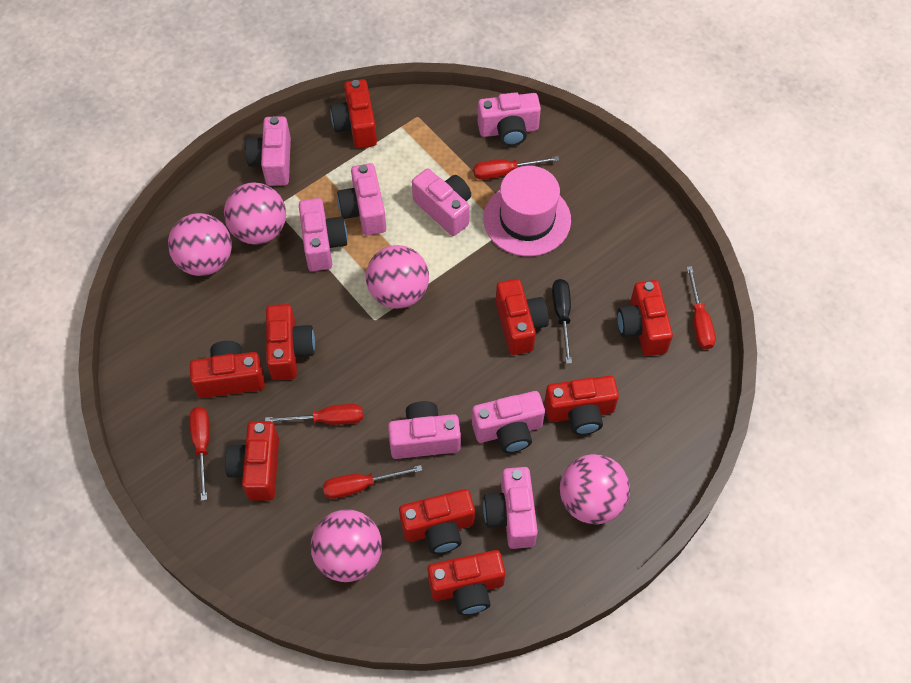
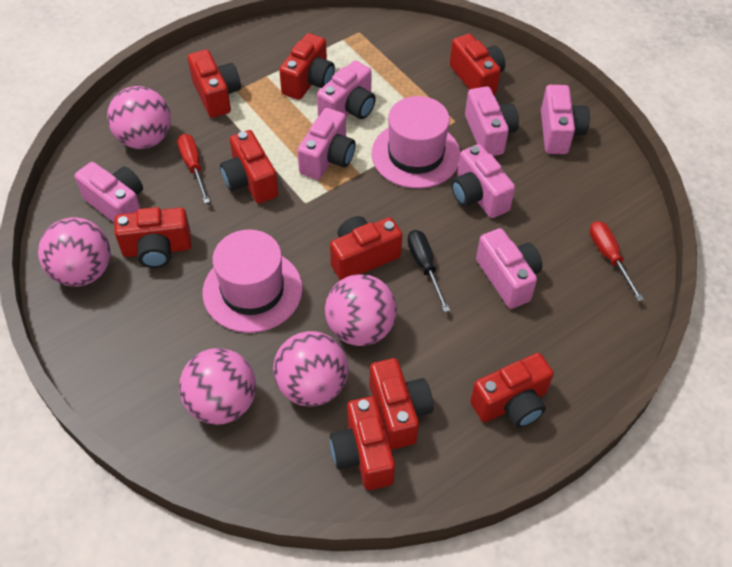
pink camera: 8 -> 7
pink hat: 1 -> 2
red screwdriver: 5 -> 2

